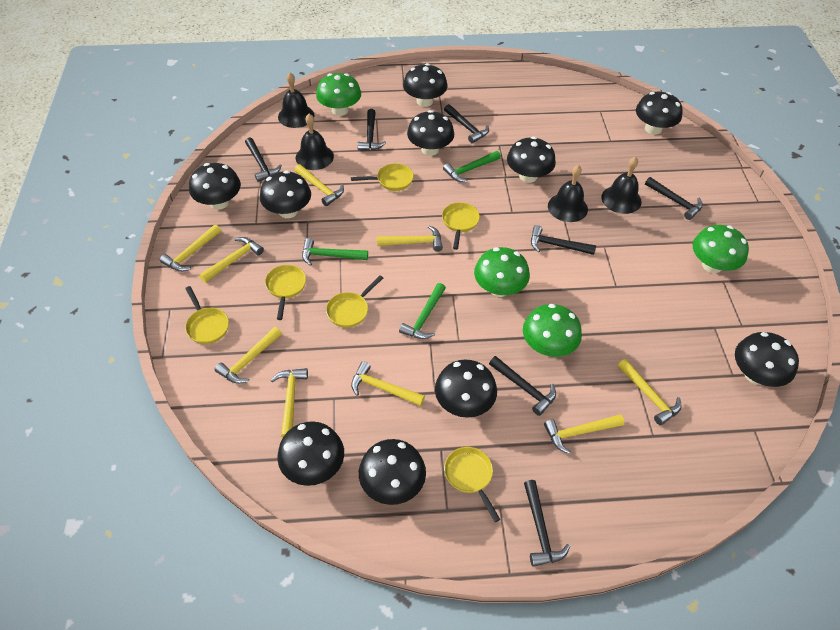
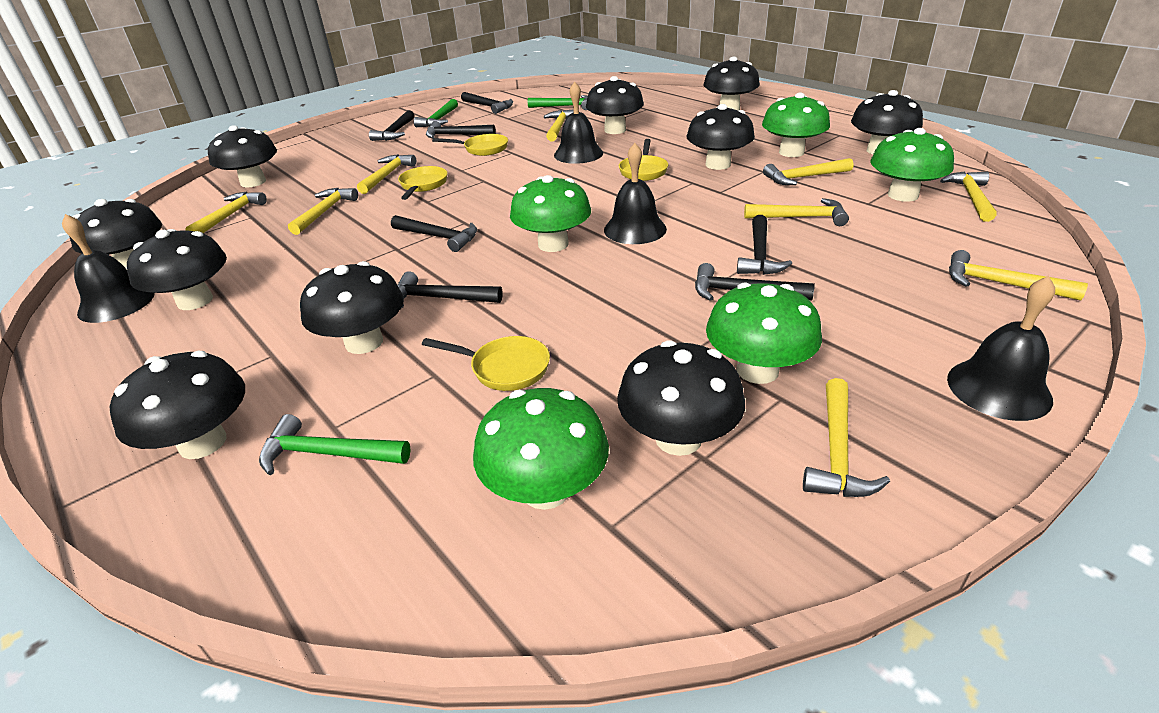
green mushroom: 4 -> 5
yellow pan: 6 -> 4

